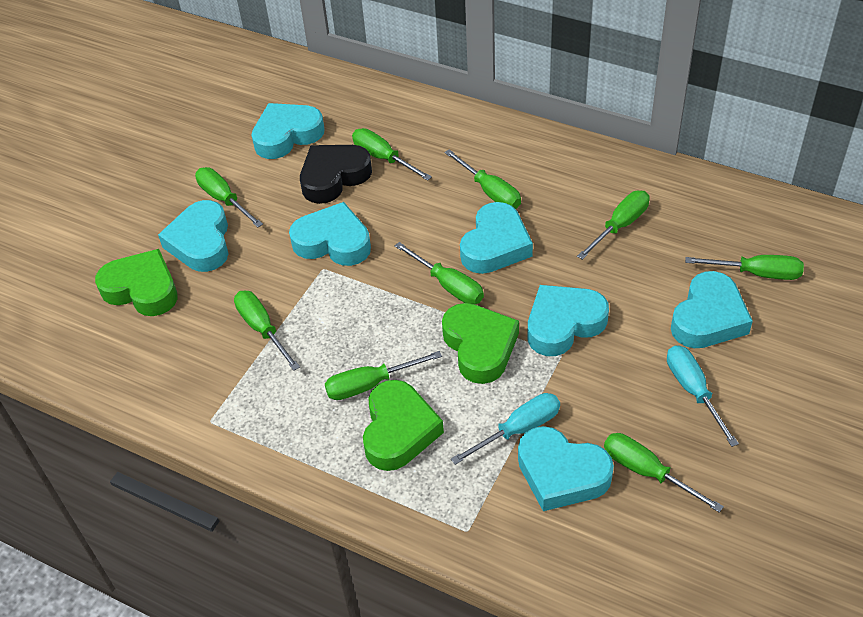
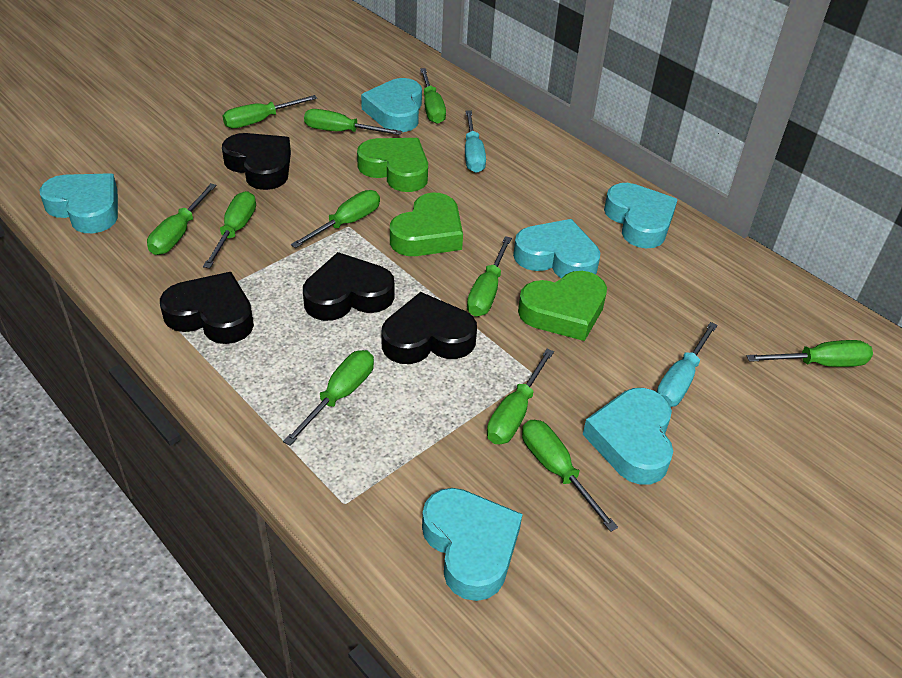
black heart: 1 -> 4
green screwdriver: 9 -> 11
turquoise heart: 7 -> 6

